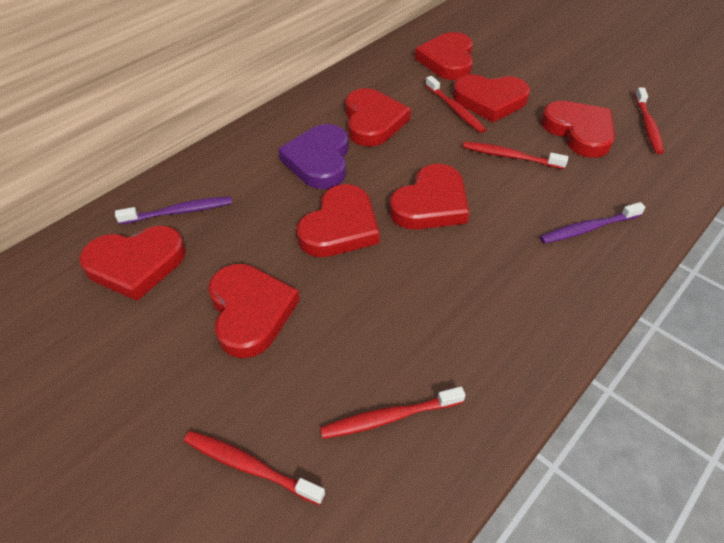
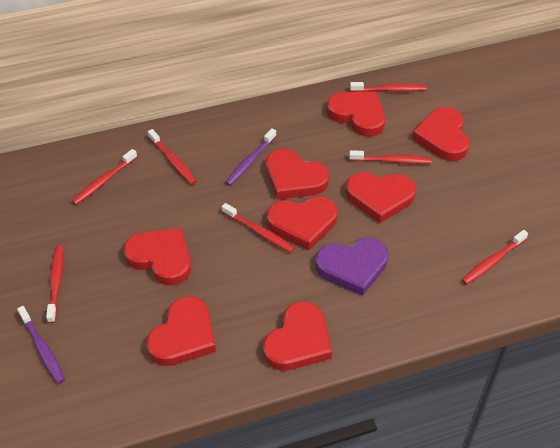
red toothbrush: 5 -> 7

